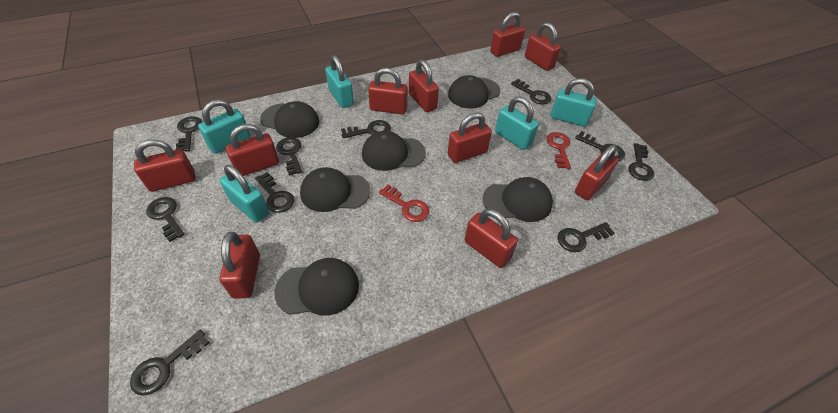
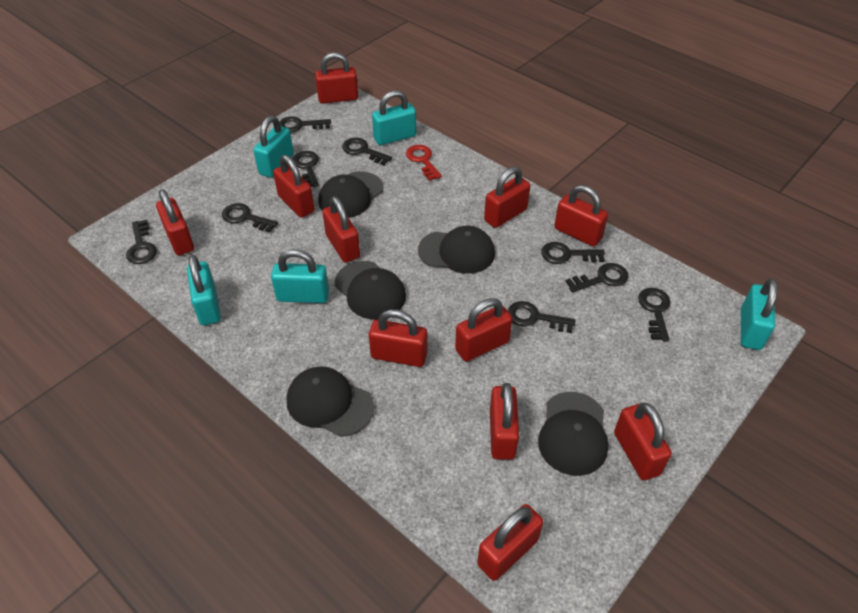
black cap: 6 -> 5
black key: 10 -> 9
red key: 2 -> 1
red padlock: 10 -> 11

